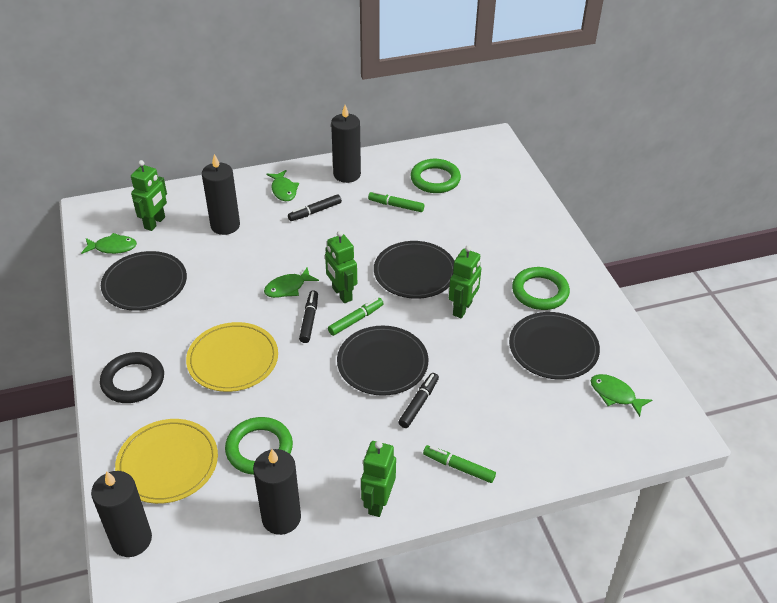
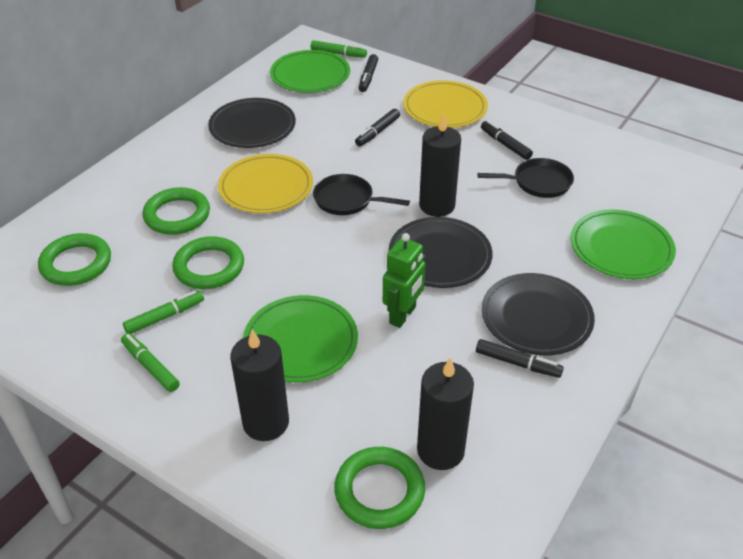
black candle: 4 -> 3
black marker: 3 -> 4
black pan: 0 -> 2
black plate: 4 -> 3
black ring: 1 -> 0
green fish: 4 -> 0
green plate: 0 -> 3
green ring: 3 -> 4
green robot: 4 -> 1

